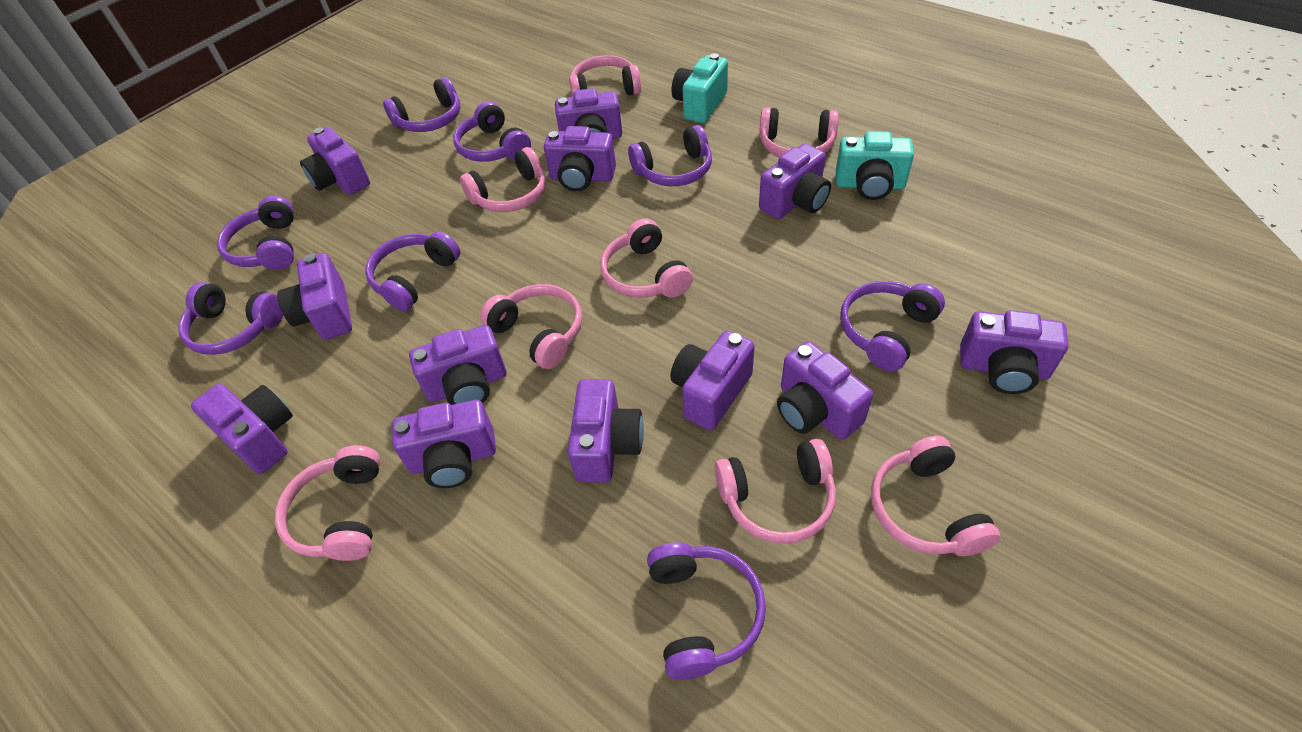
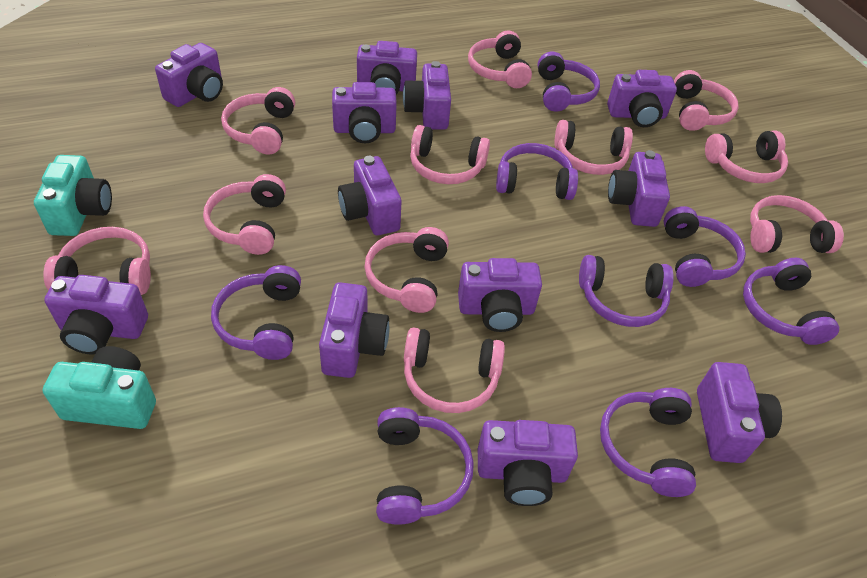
pink headphones: 8 -> 11

